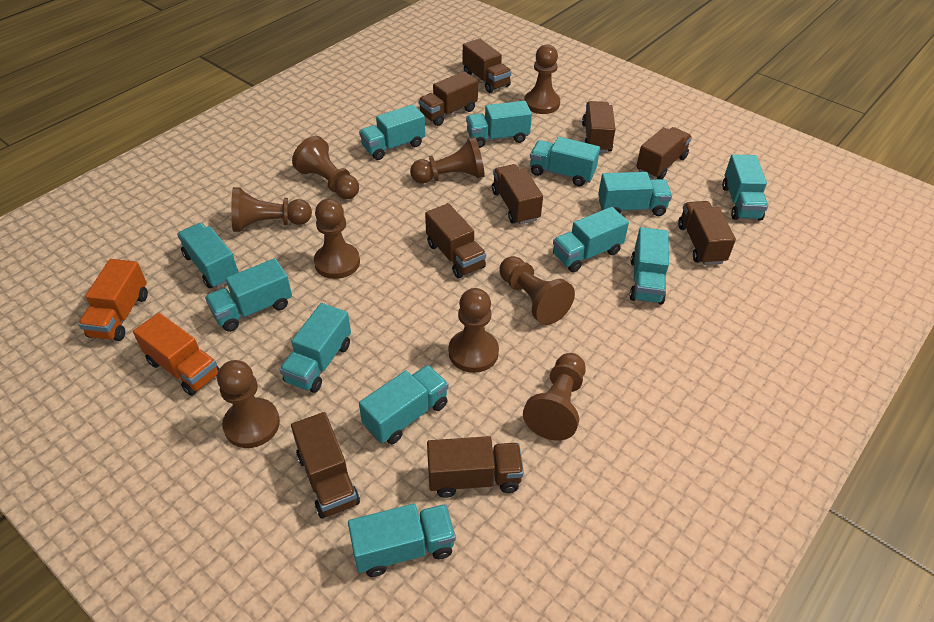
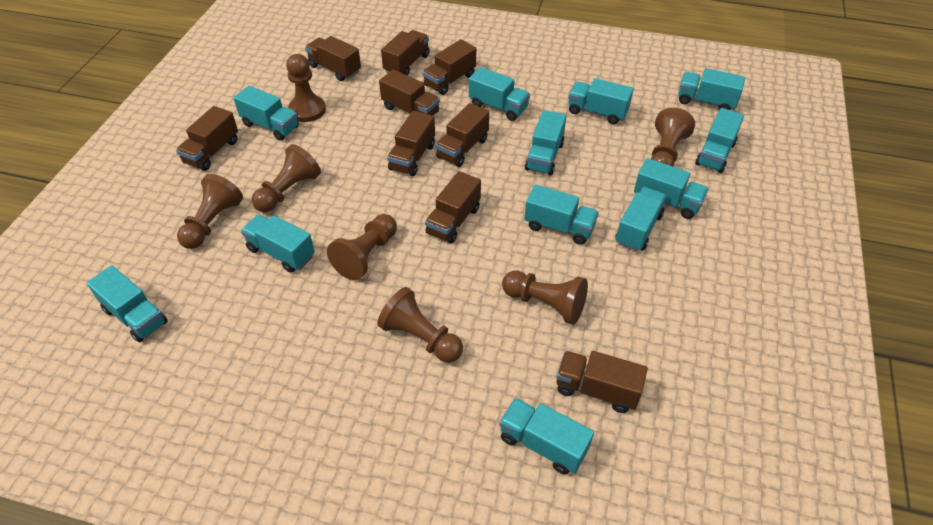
brown pawn: 9 -> 7
orange truck: 2 -> 0

